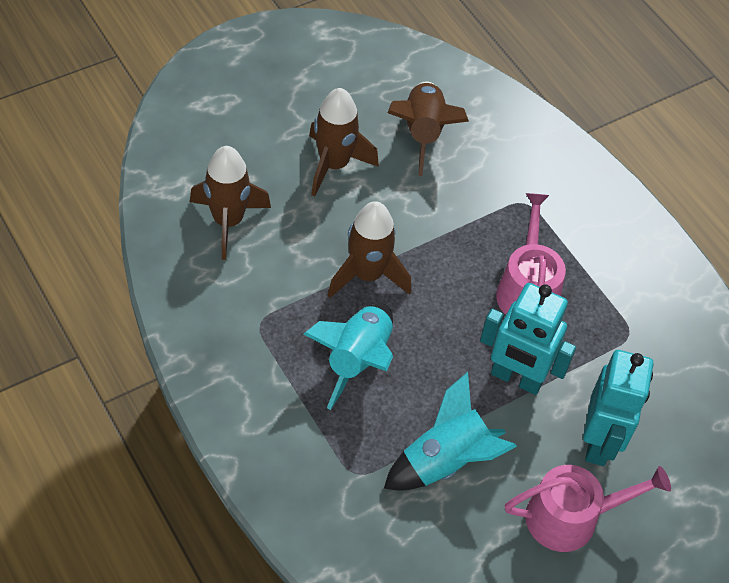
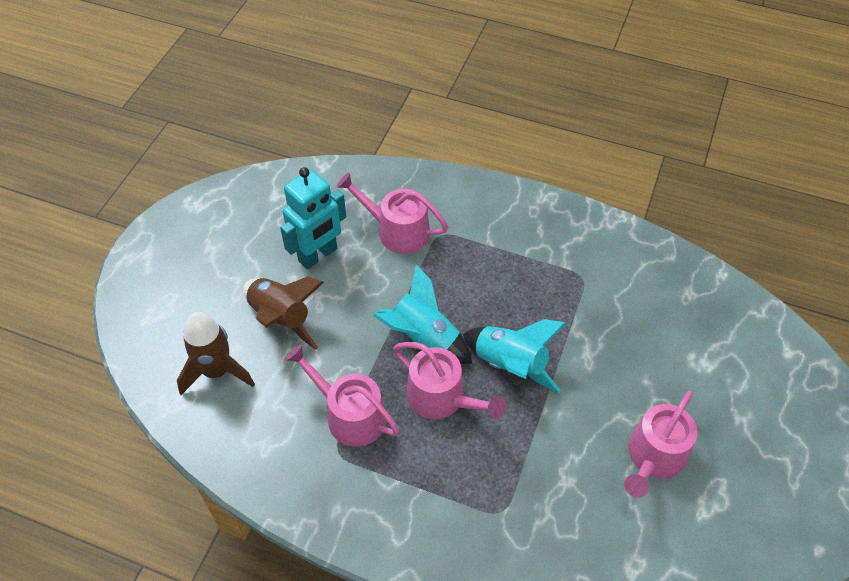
brown rocket: 4 -> 2
pink watering can: 2 -> 4
turquoise robot: 2 -> 1

